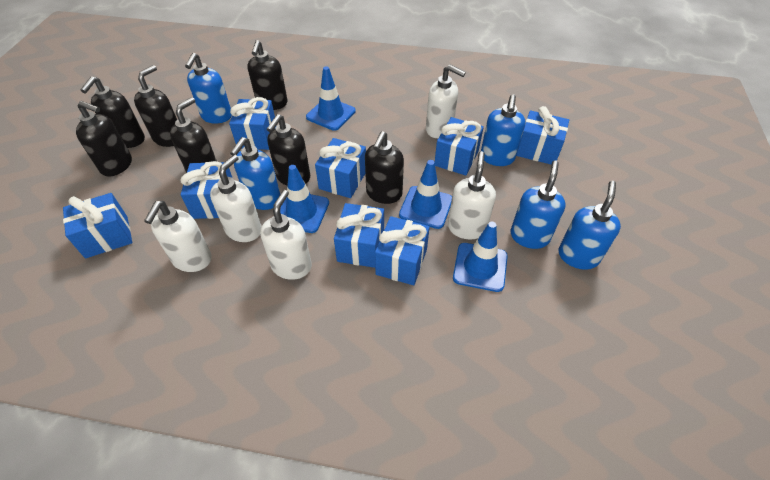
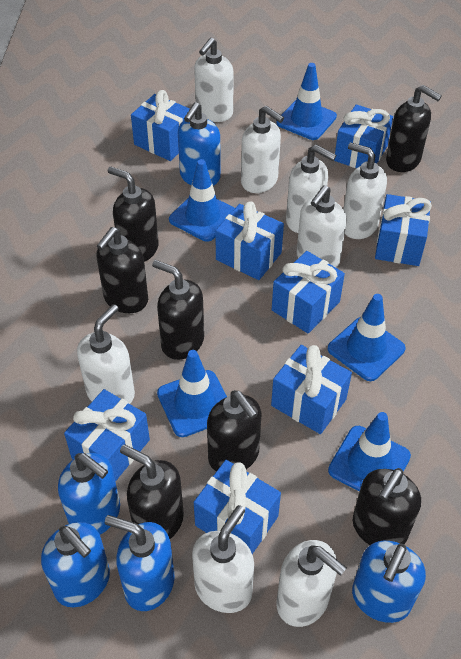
blue traffic cone: 4 -> 5
white soap dispenser: 5 -> 8

